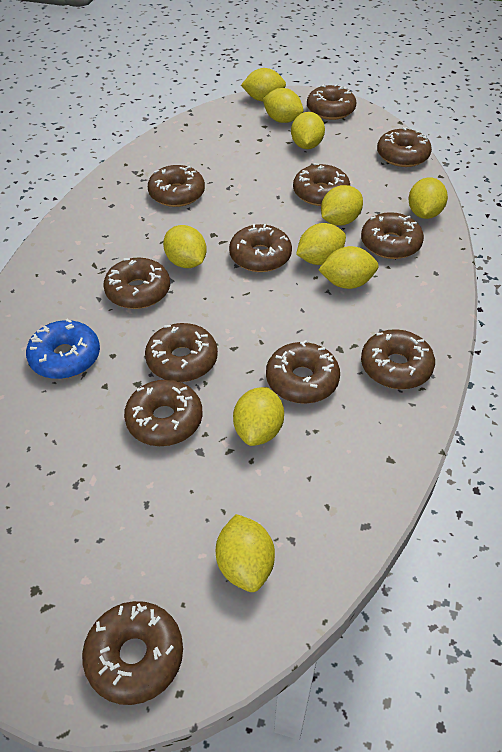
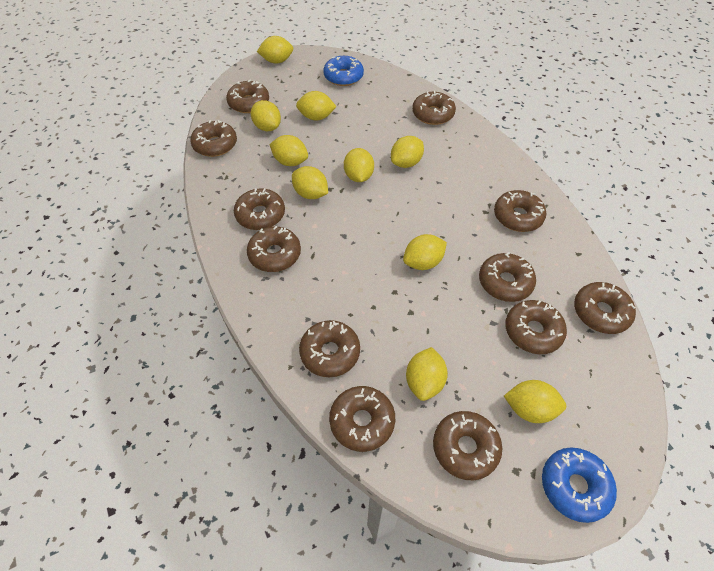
blue donut: 1 -> 2

